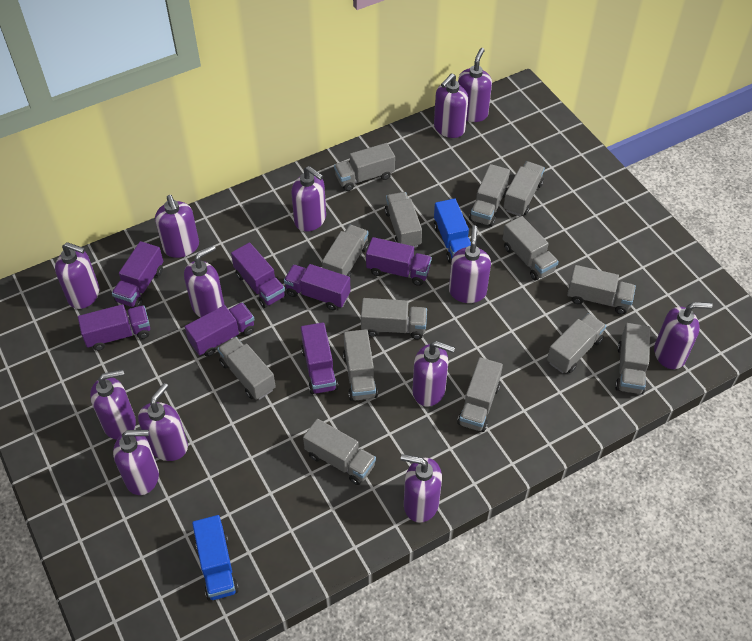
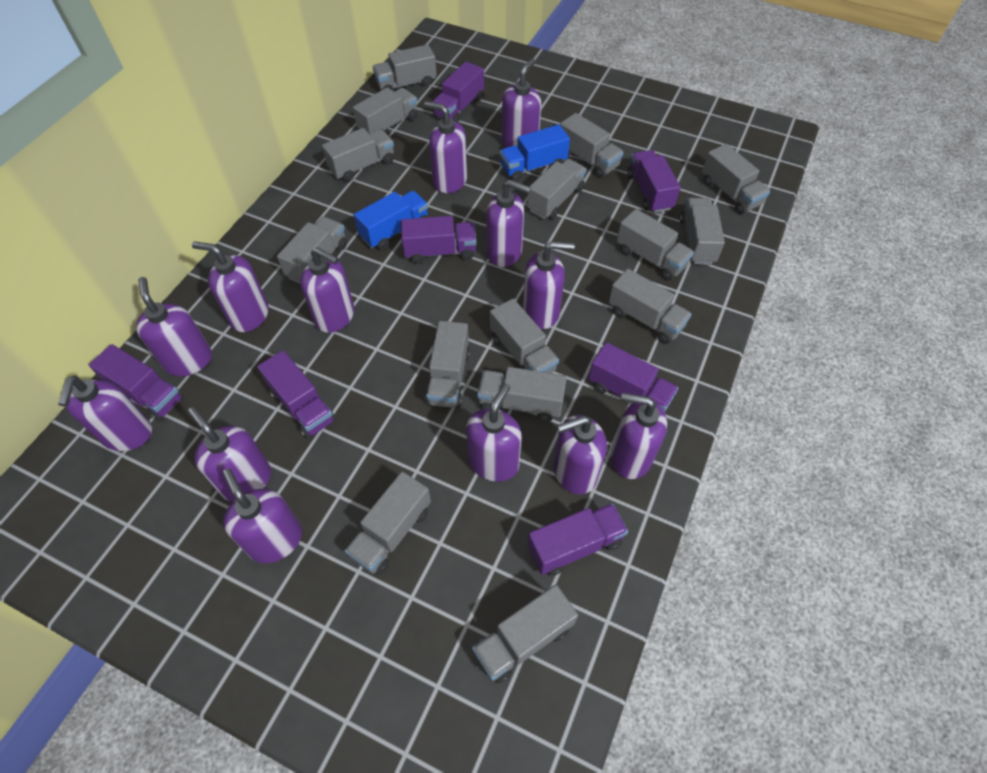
grey truck: 14 -> 15

